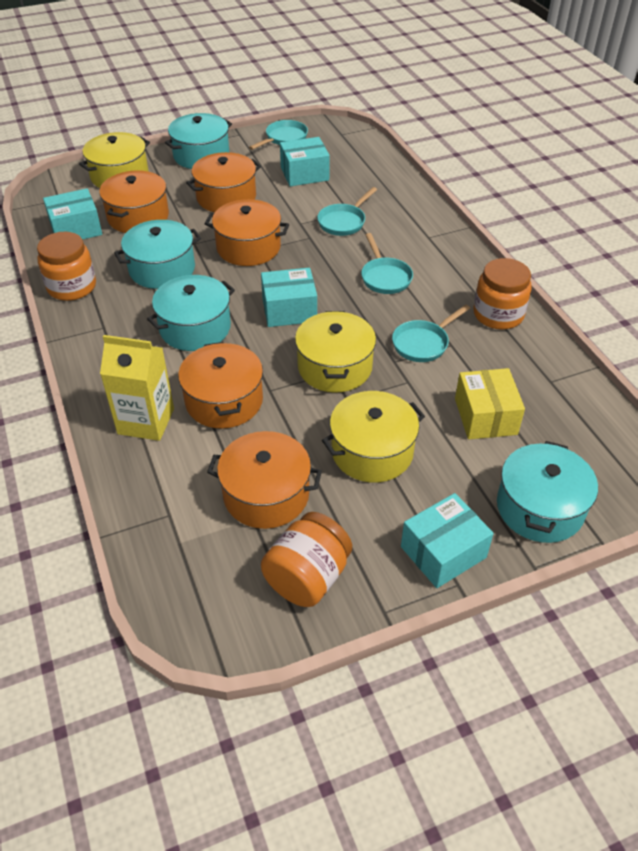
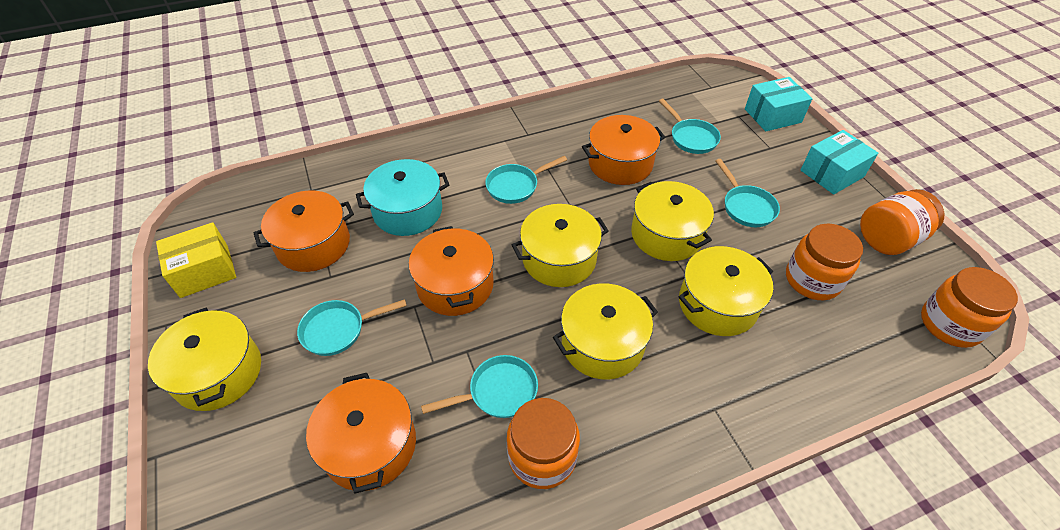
orange jar: 3 -> 4
orange pot: 5 -> 4
turquoise box: 4 -> 2
turquoise pan: 4 -> 5
turquoise pot: 4 -> 1
yellow carton: 1 -> 0
yellow pot: 3 -> 5

